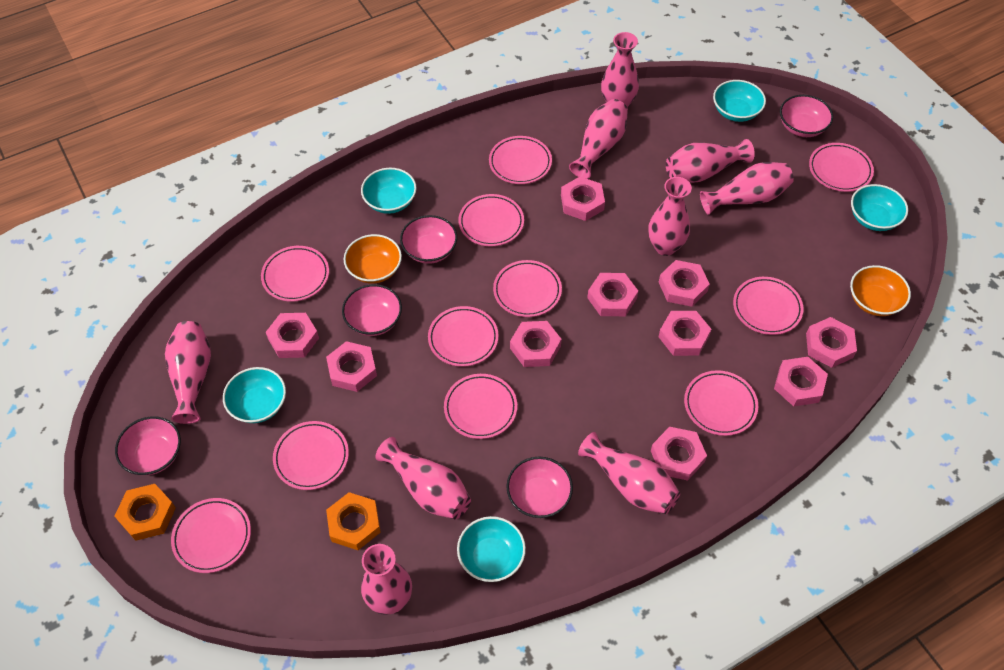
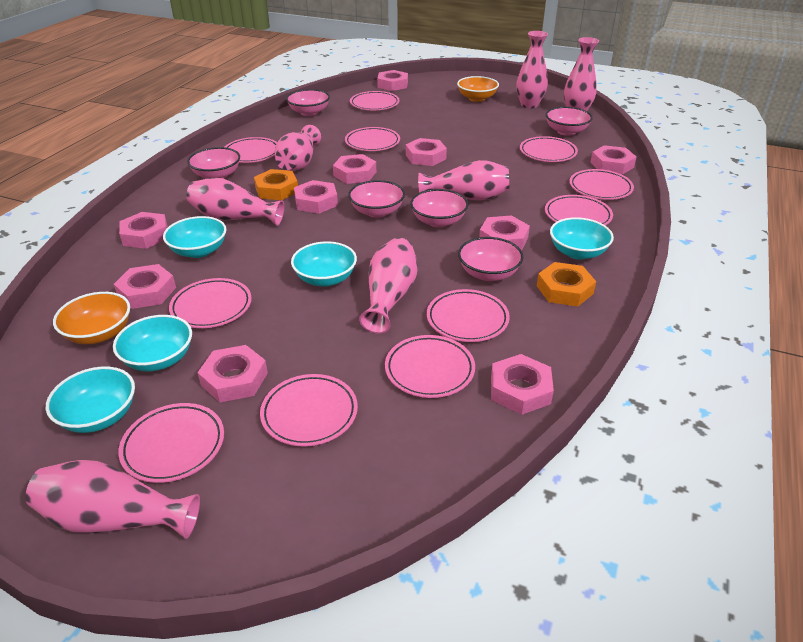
pink bowl: 5 -> 6
pink vase: 9 -> 7

